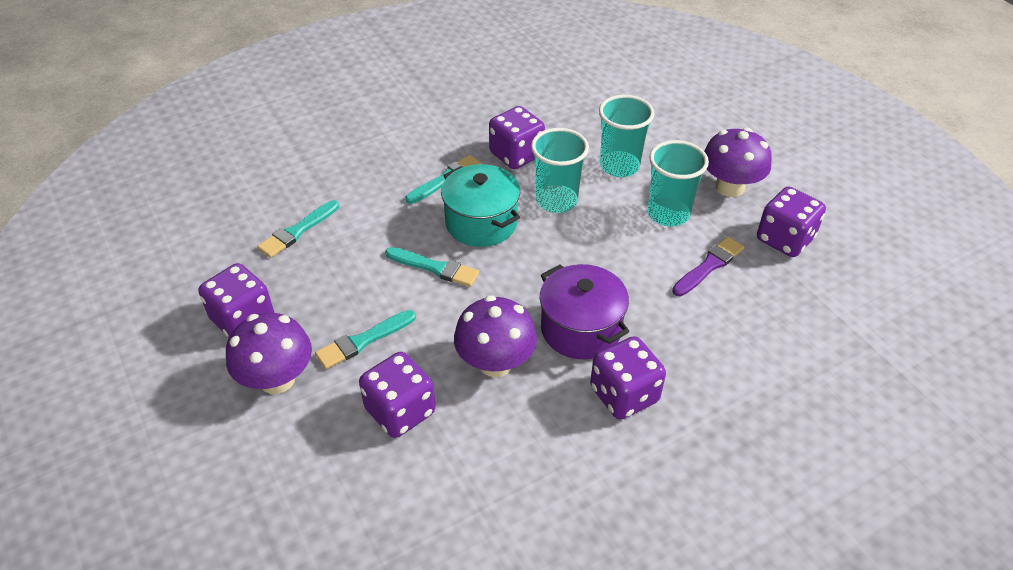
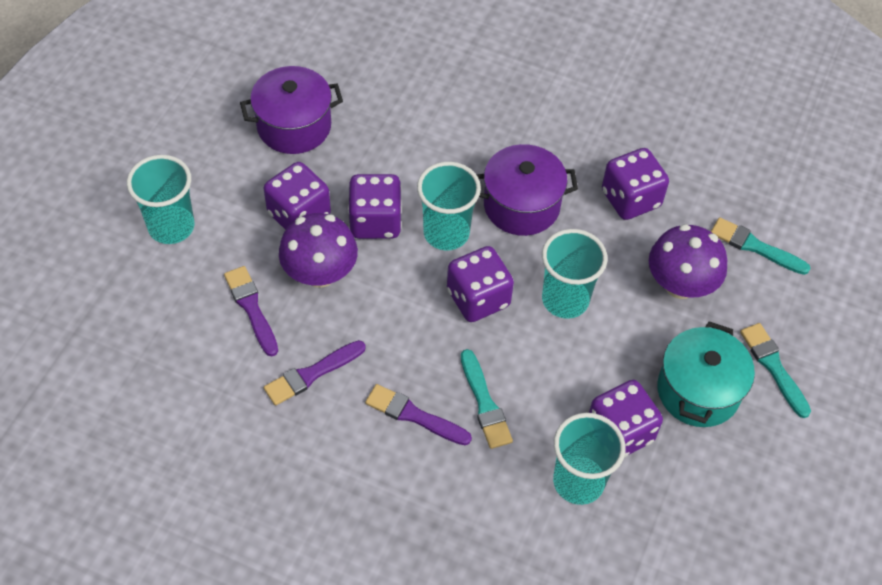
purple brush: 1 -> 3
purple mushroom: 3 -> 2
purple pot: 1 -> 2
turquoise brush: 4 -> 3
turquoise cup: 3 -> 4

